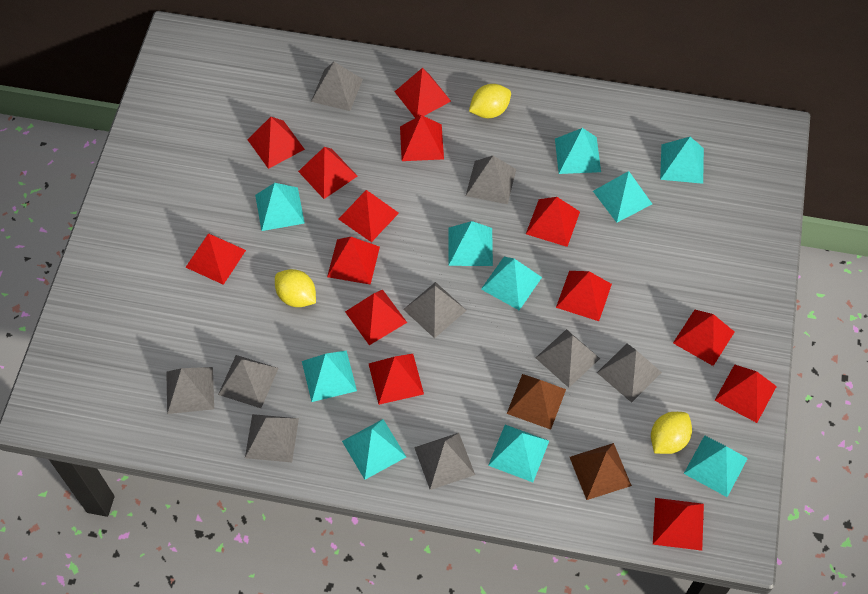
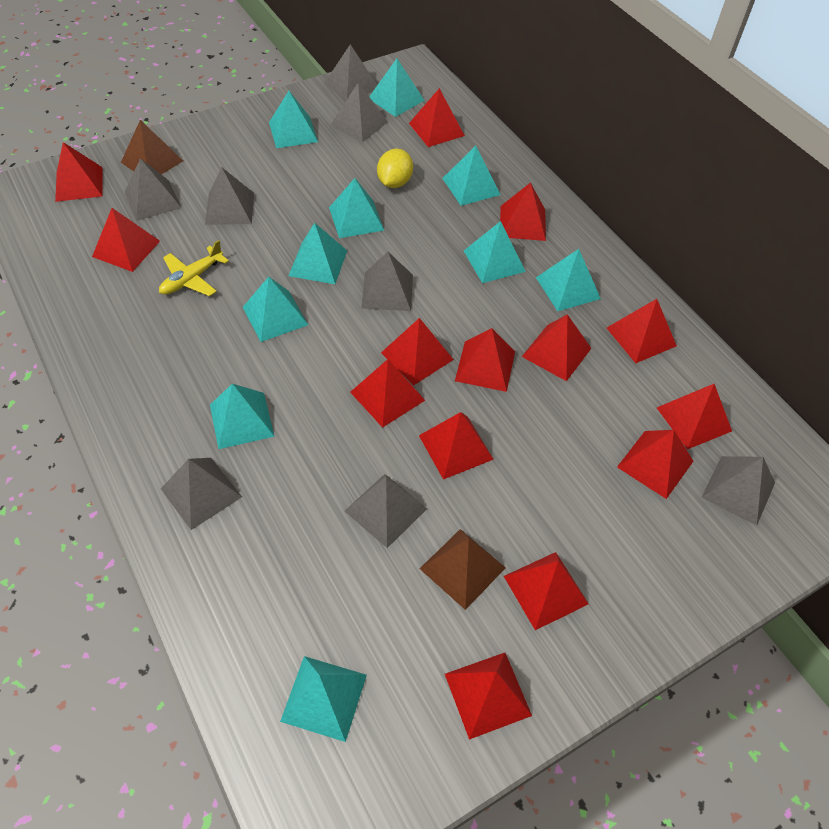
grey pyramid: 9 -> 8
yellow lemon: 3 -> 1
yellow plane: 0 -> 1

